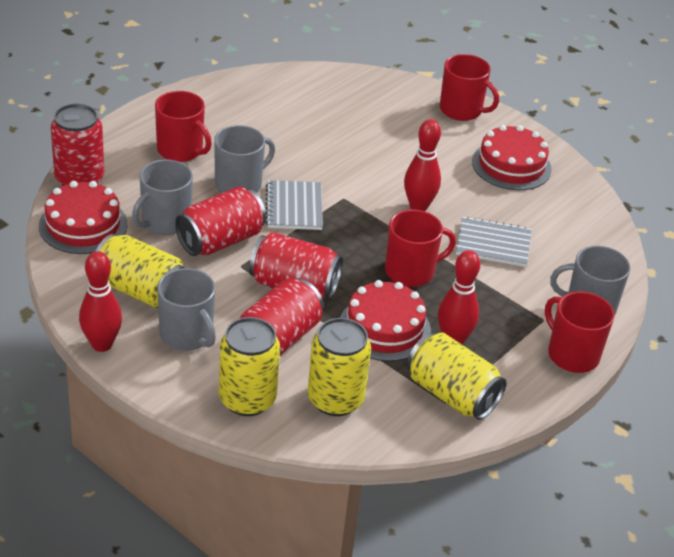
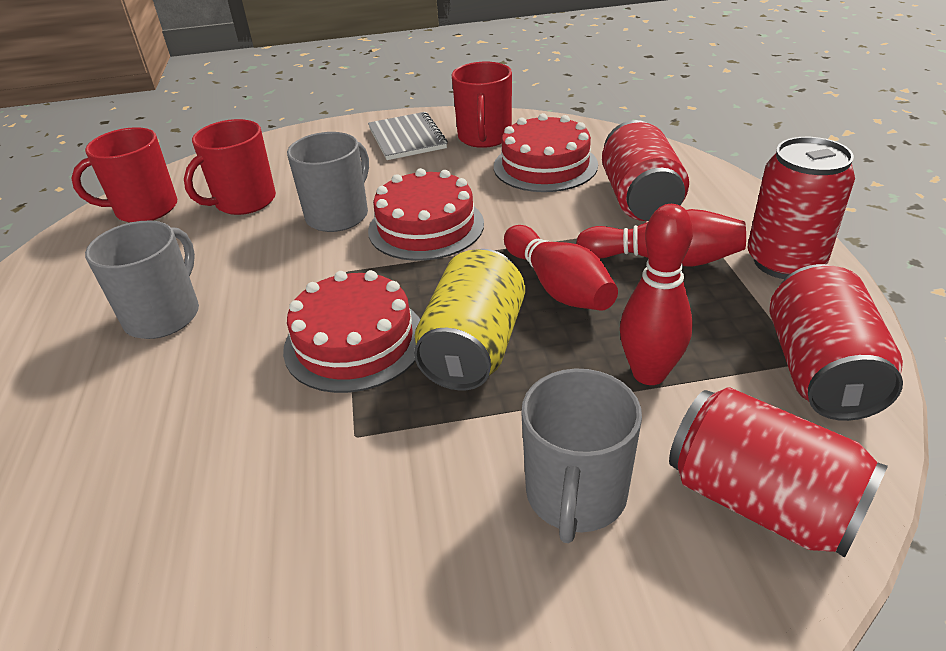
grey mug: 4 -> 3
grey notebook: 2 -> 1
red mug: 4 -> 3
yellow can: 4 -> 1

